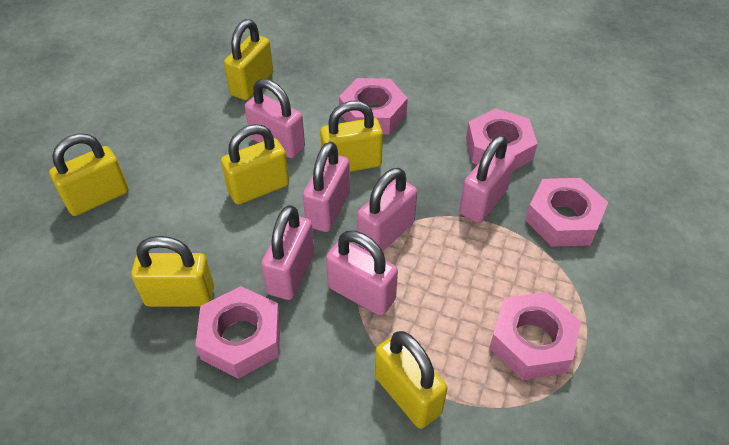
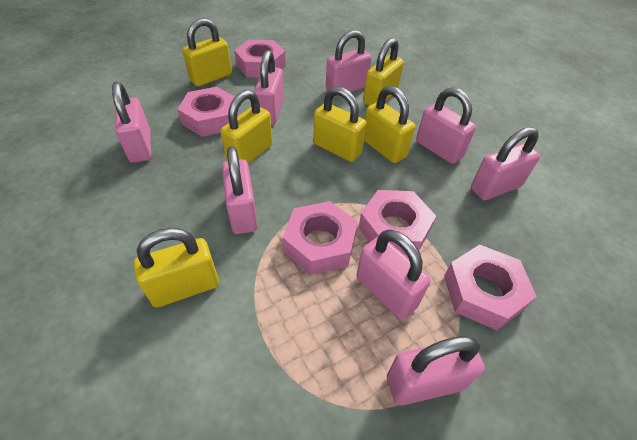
pink padlock: 6 -> 8

